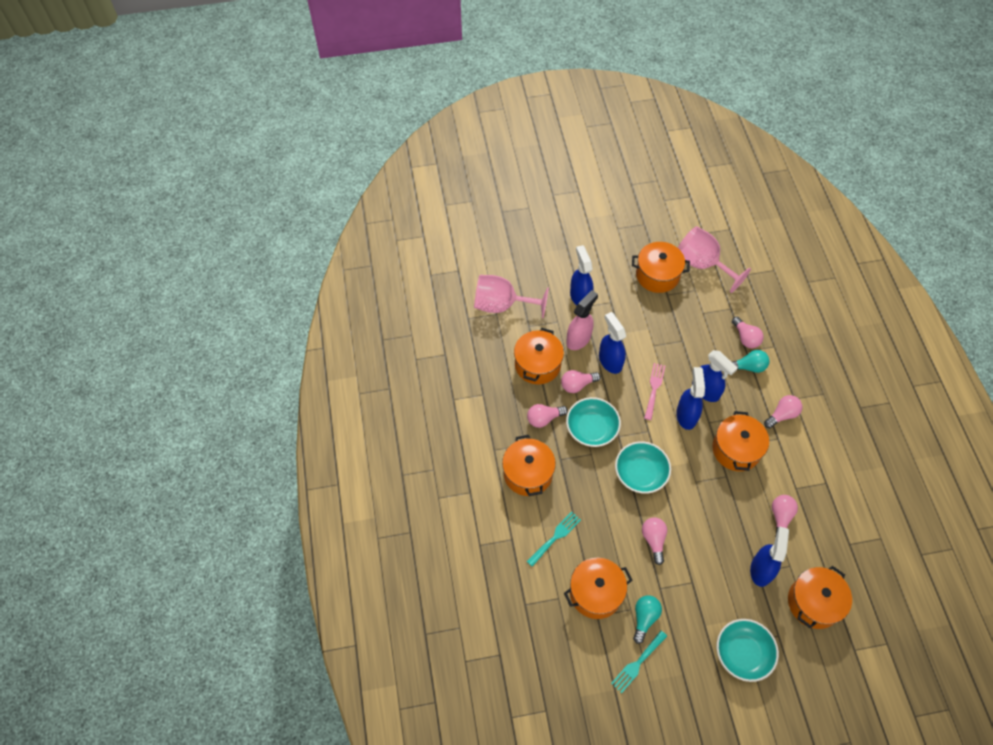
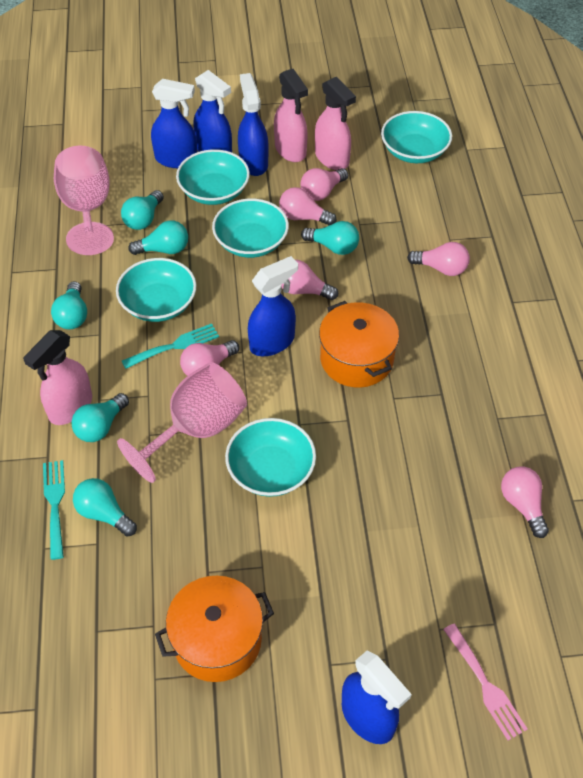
orange pot: 6 -> 2
pink spray bottle: 1 -> 3
turquoise bowl: 3 -> 5
turquoise light bulb: 2 -> 6

